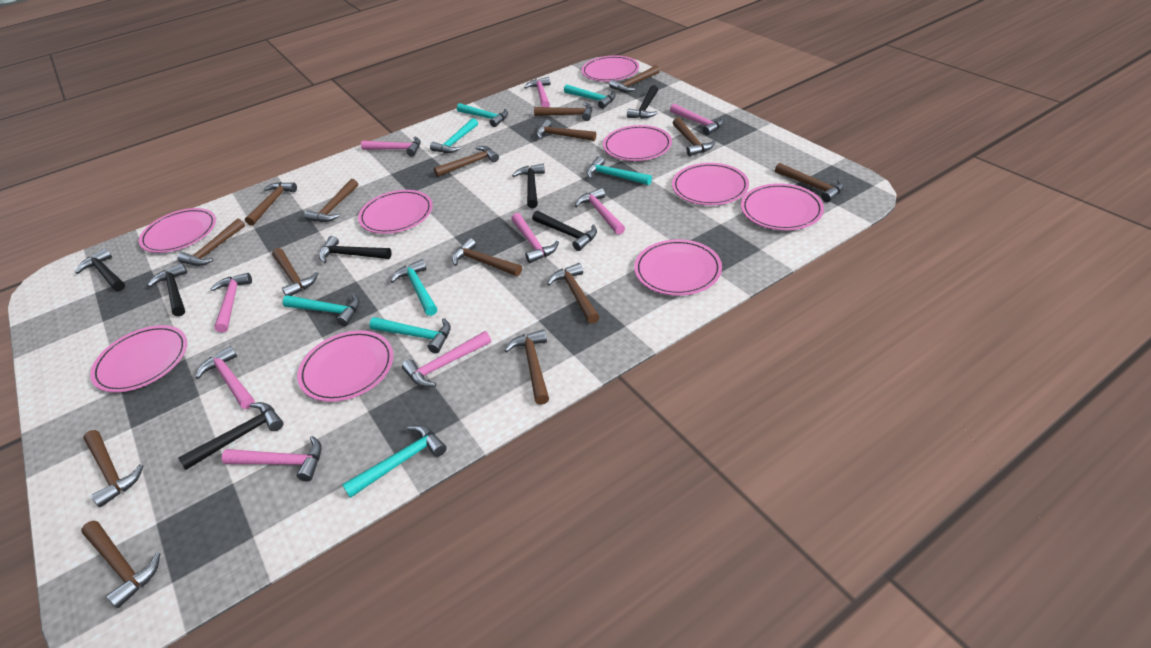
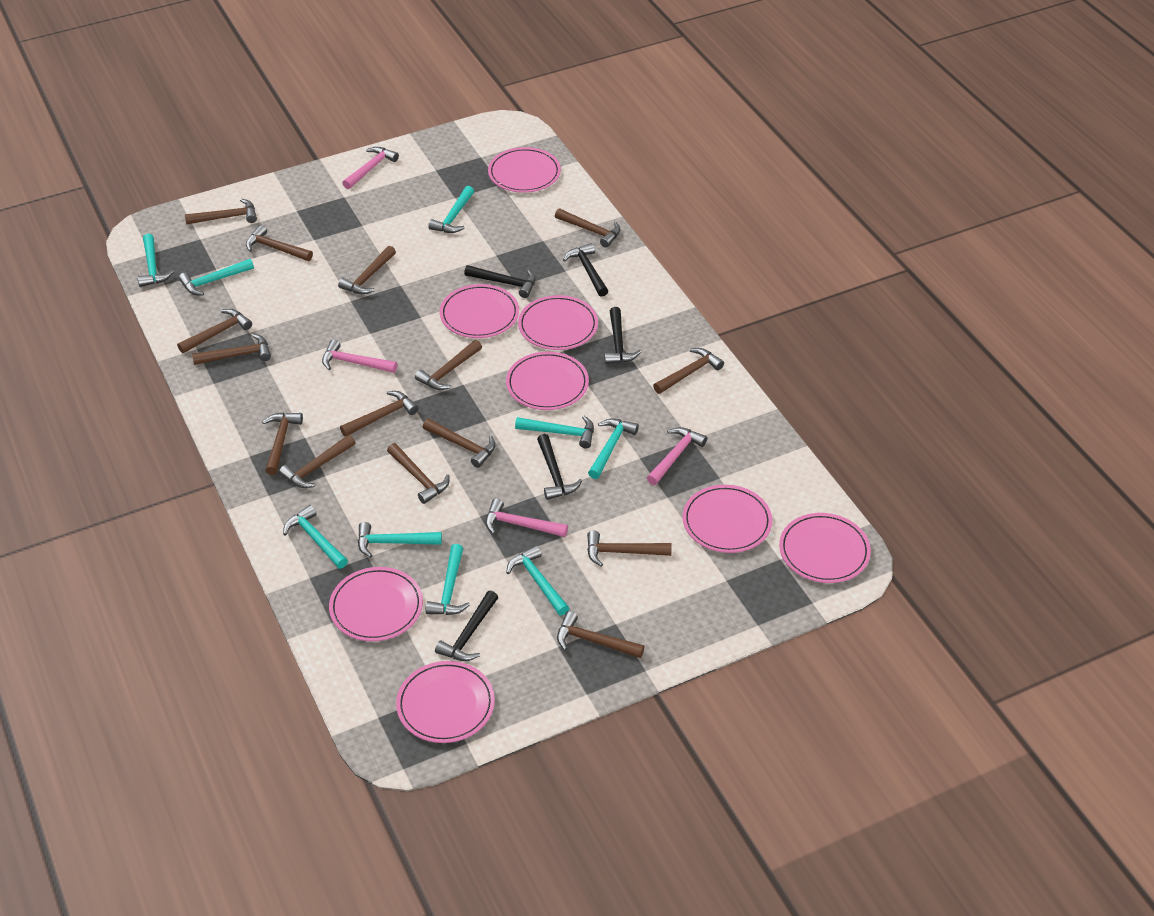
black hammer: 7 -> 5
pink hammer: 9 -> 4
pink plate: 9 -> 8
turquoise hammer: 8 -> 9

